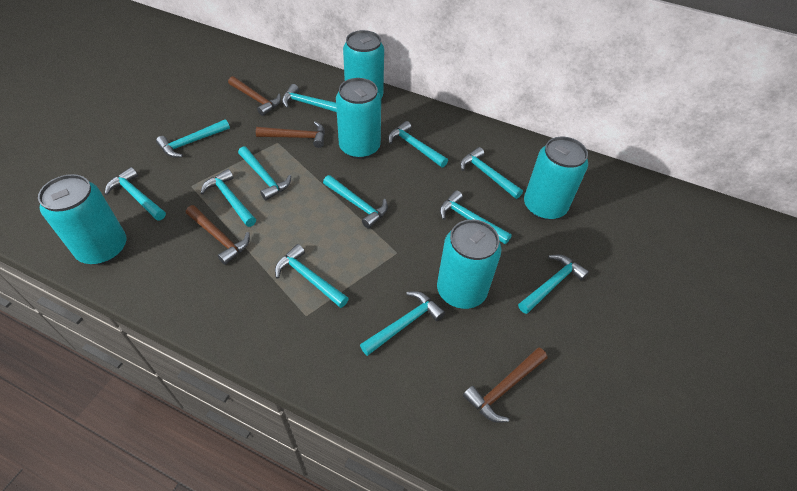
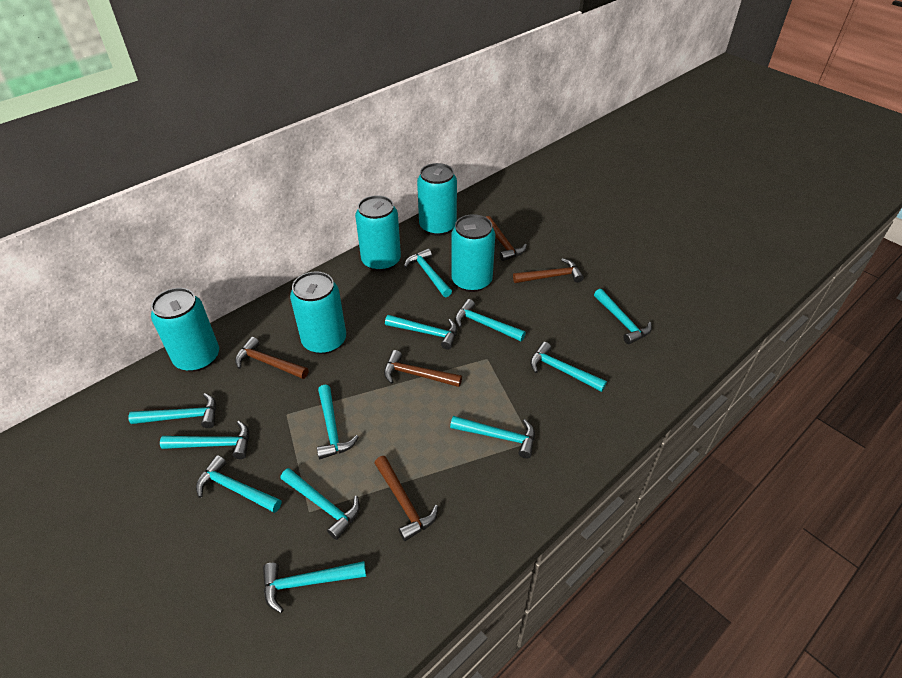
brown hammer: 4 -> 5

